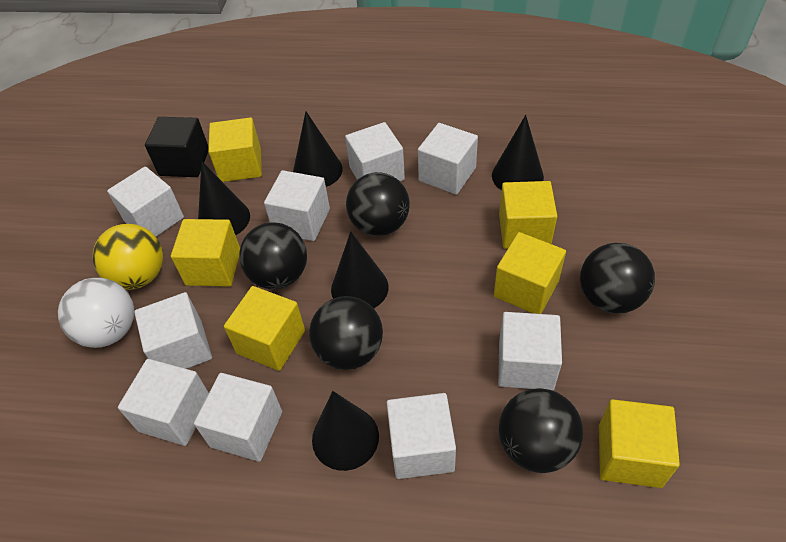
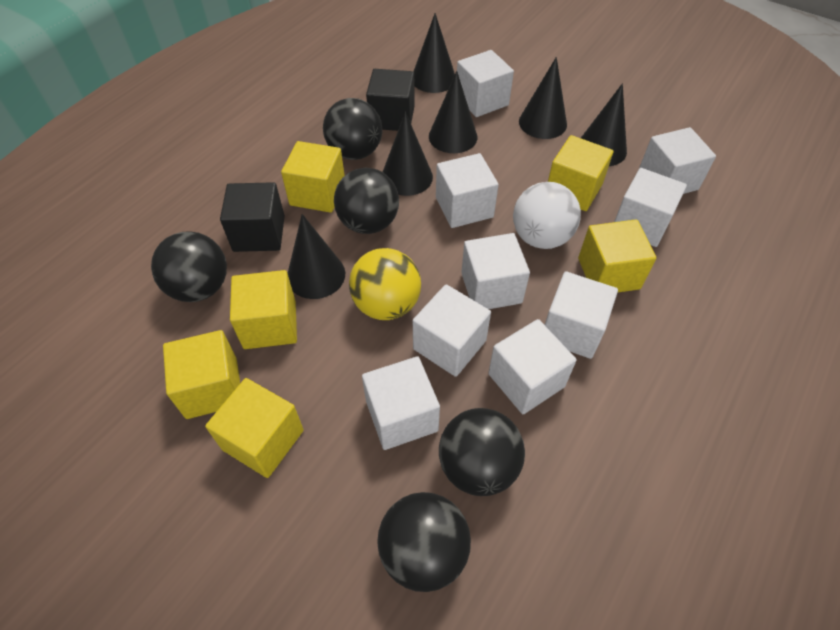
black cone: 5 -> 6
black cube: 1 -> 2

